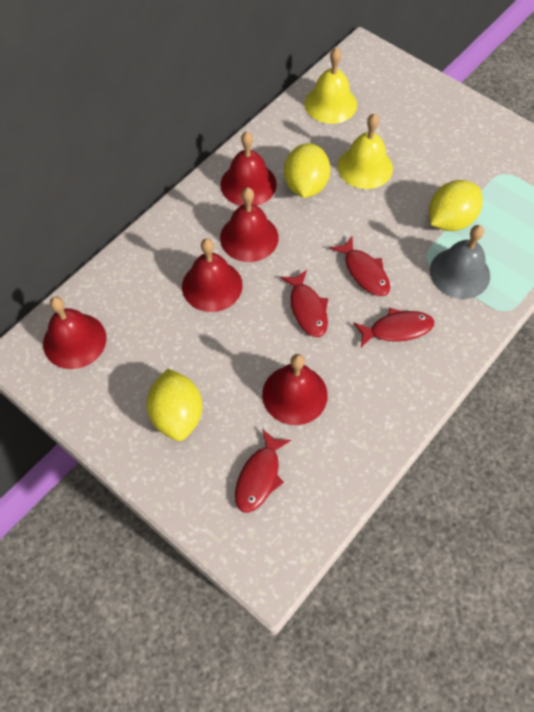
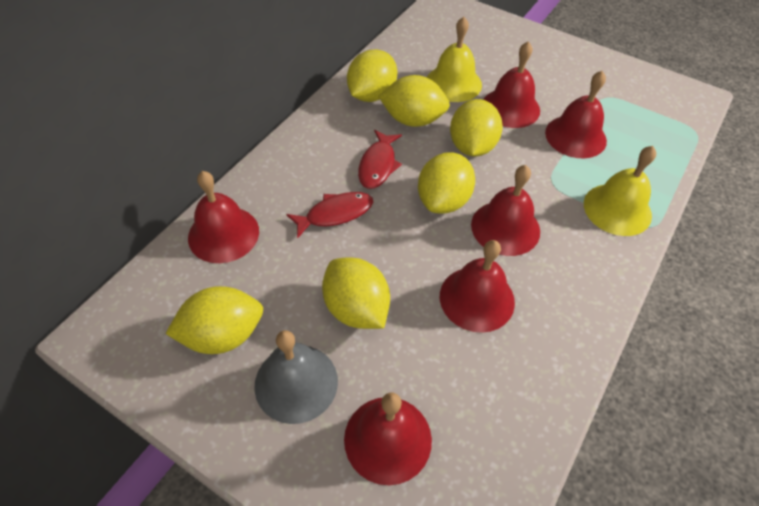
red bell: 5 -> 6
red fish: 4 -> 2
yellow lemon: 3 -> 6

